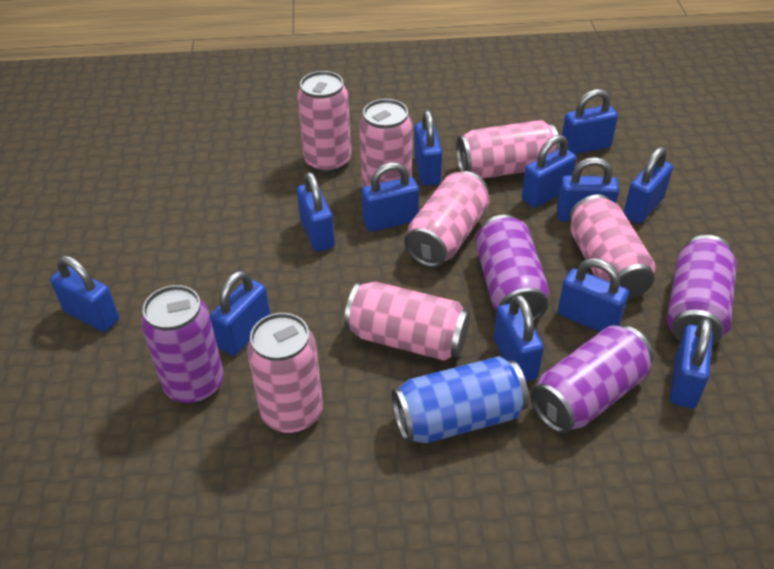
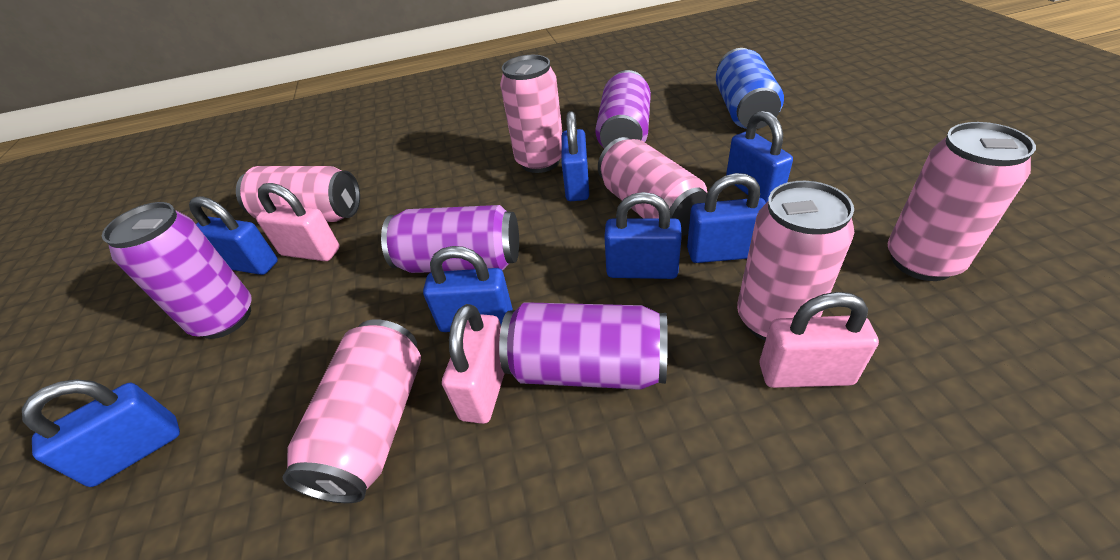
blue padlock: 12 -> 7
pink can: 7 -> 6
pink padlock: 0 -> 3

